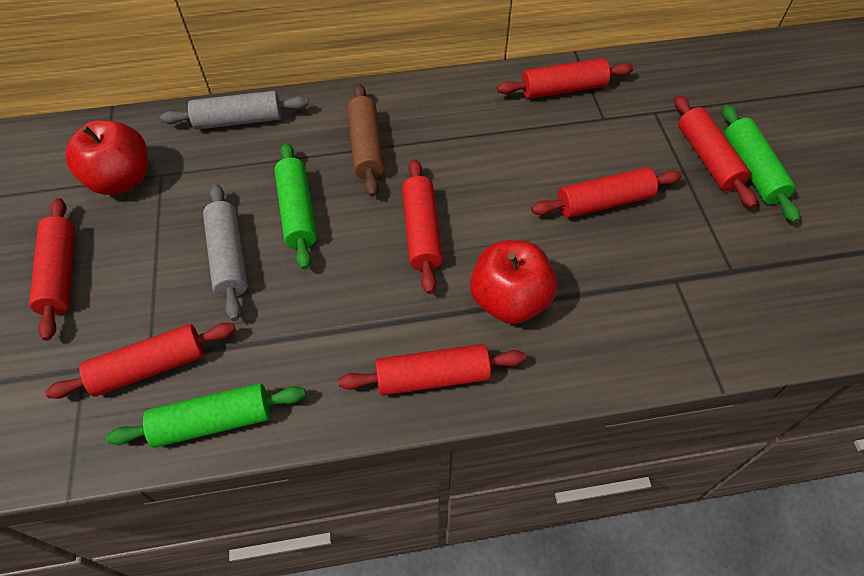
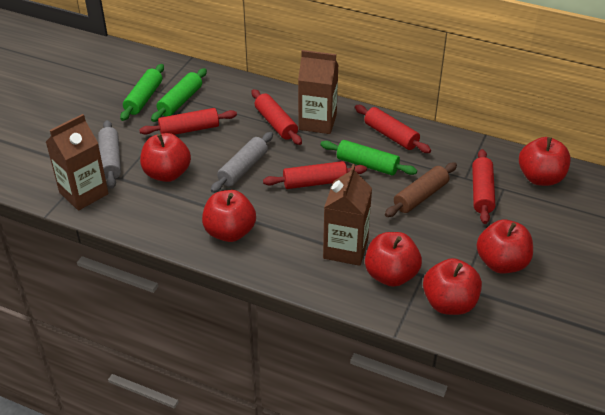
brown carton: 0 -> 3
red apple: 2 -> 6
red rolling pin: 7 -> 5

